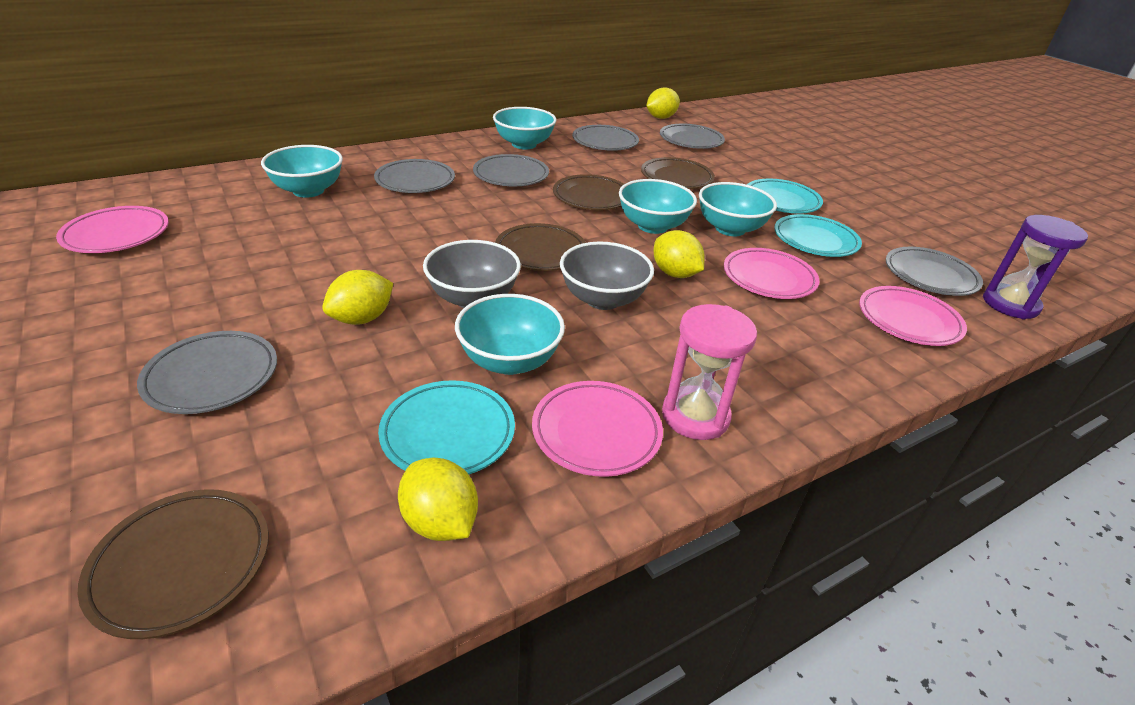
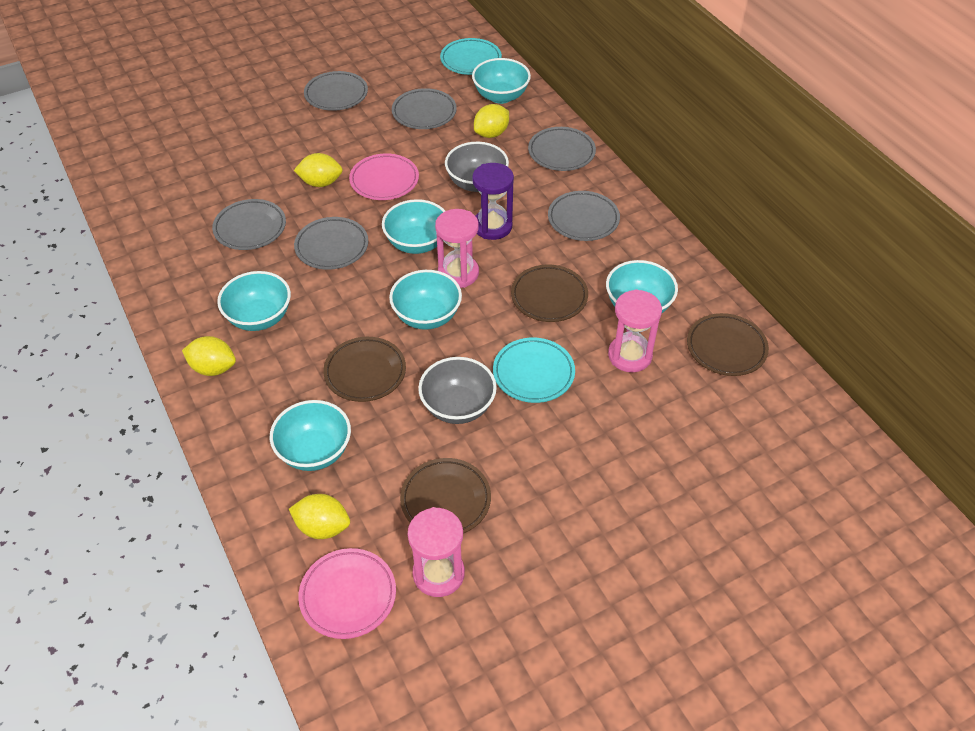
pink hourglass: 1 -> 3
pink plate: 4 -> 2
turquoise bowl: 5 -> 6
turquoise plate: 3 -> 2

